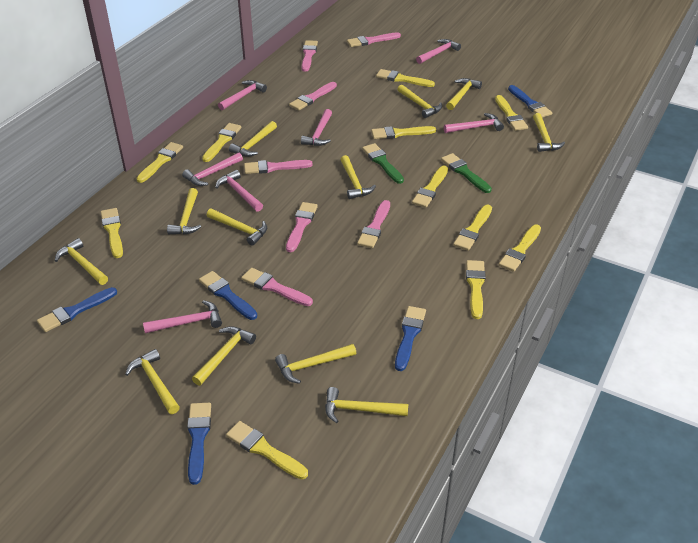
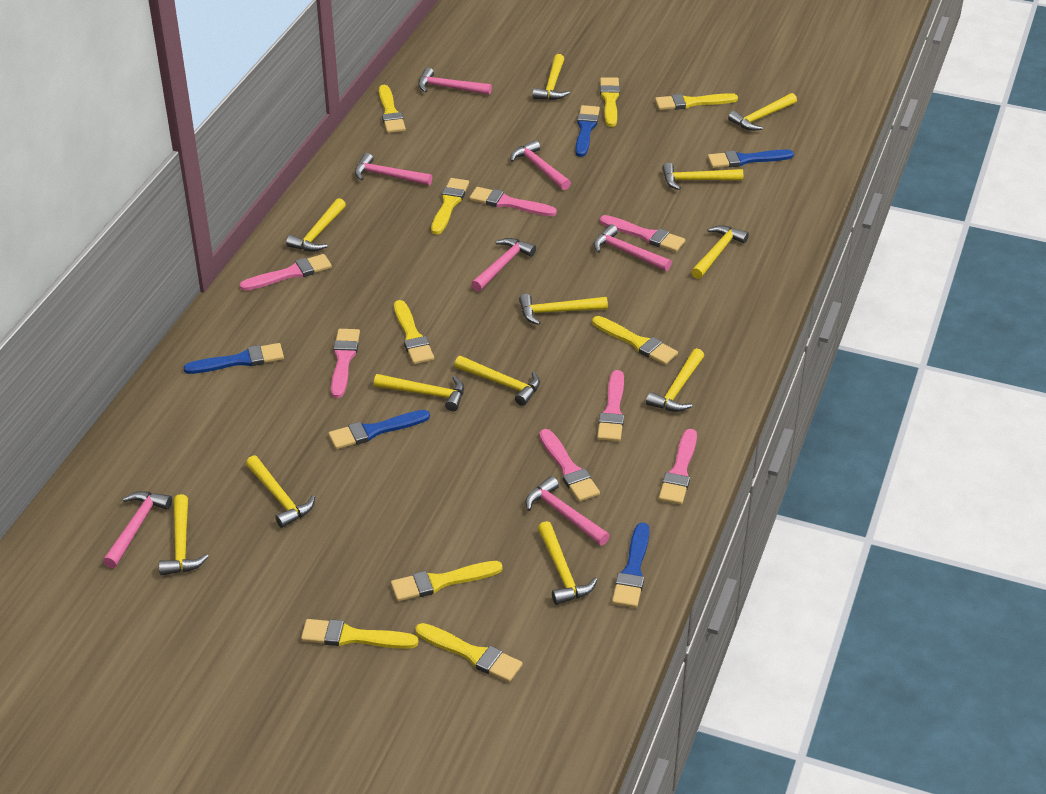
green brush: 2 -> 0
yellow brush: 11 -> 9

